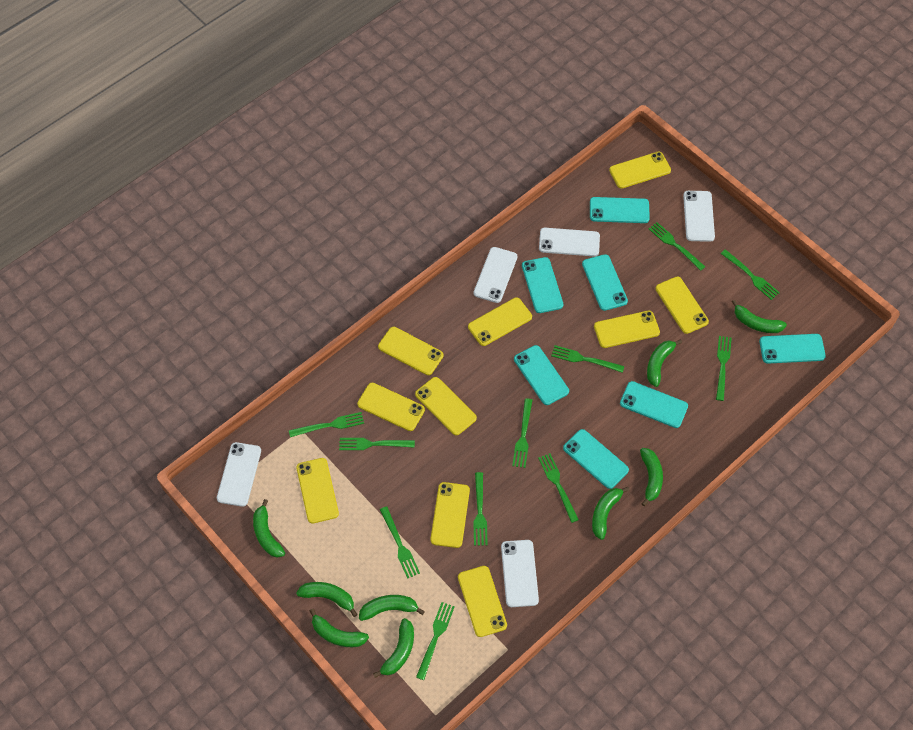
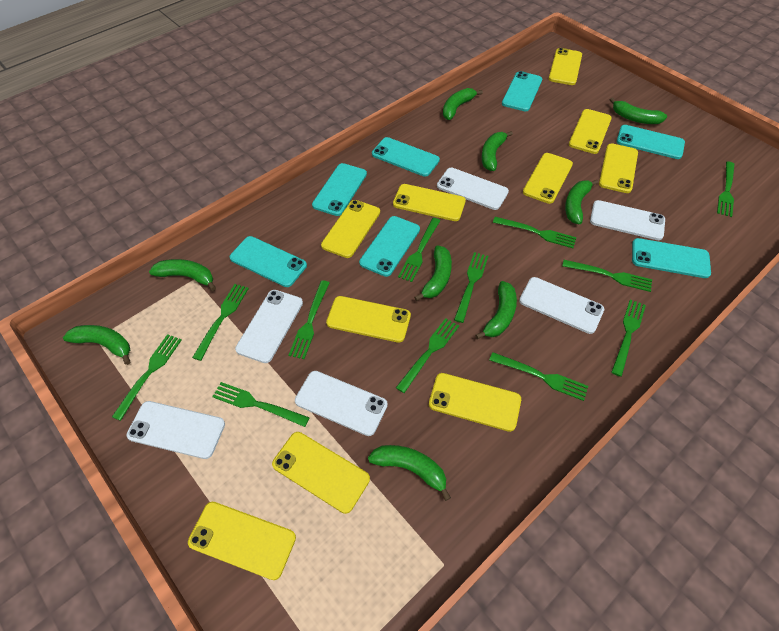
green fork: 11 -> 12
white phone: 5 -> 6

